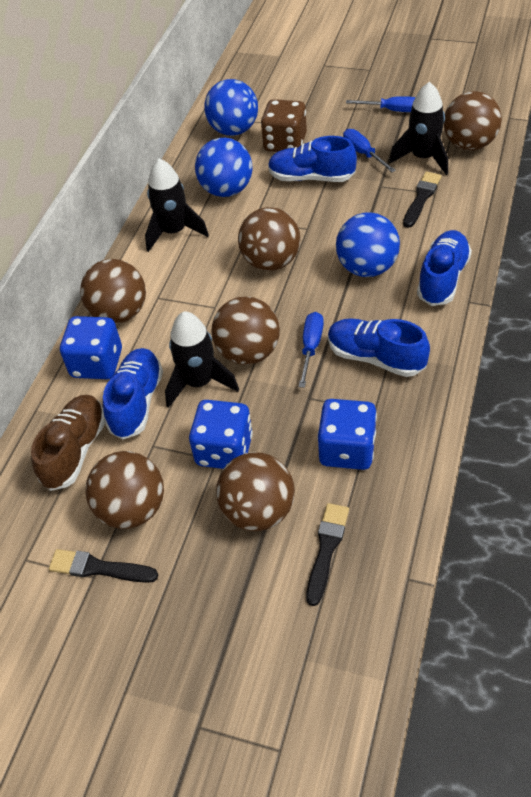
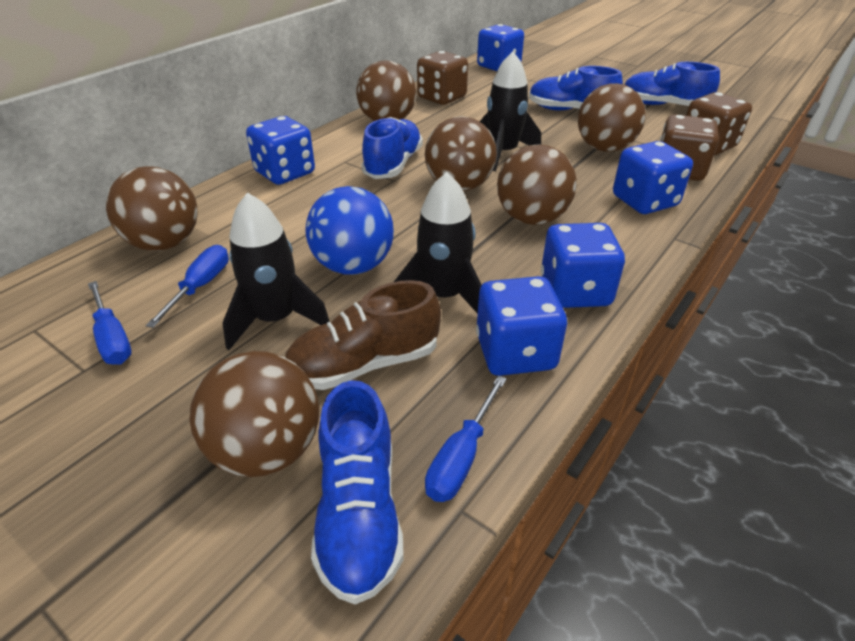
black brush: 3 -> 0
blue ball: 3 -> 1
blue dice: 3 -> 5
brown dice: 1 -> 3

